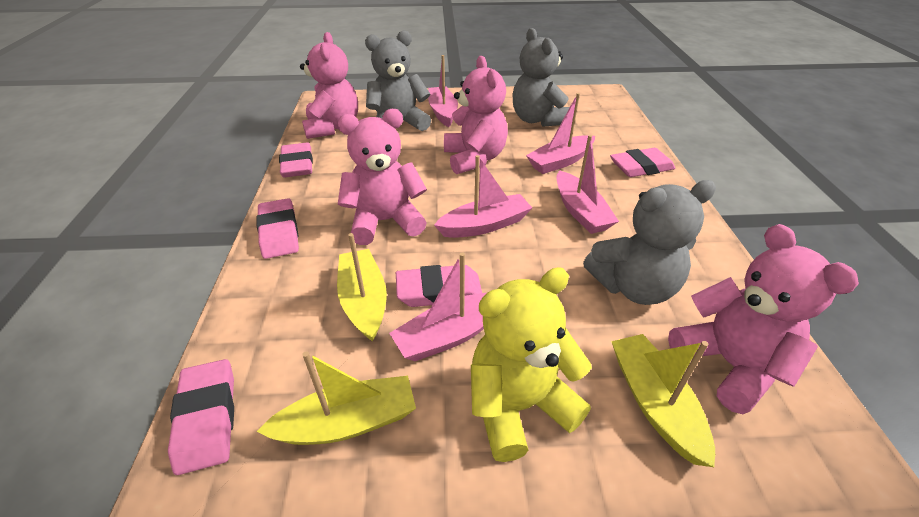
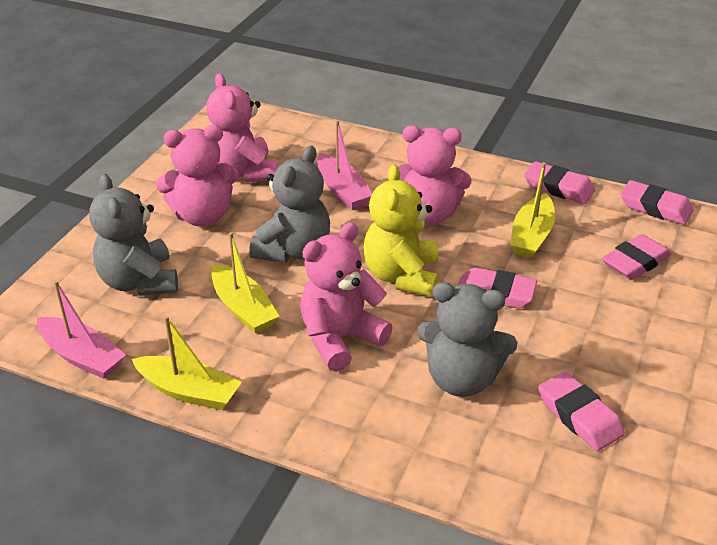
pink boat: 5 -> 2

